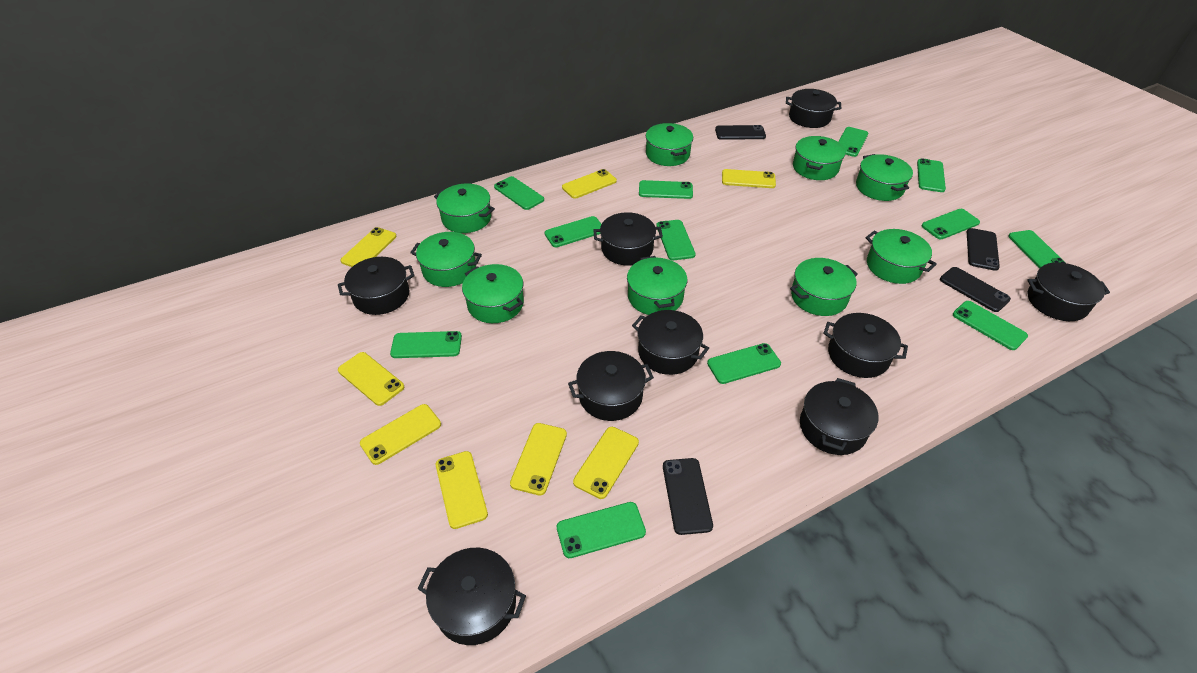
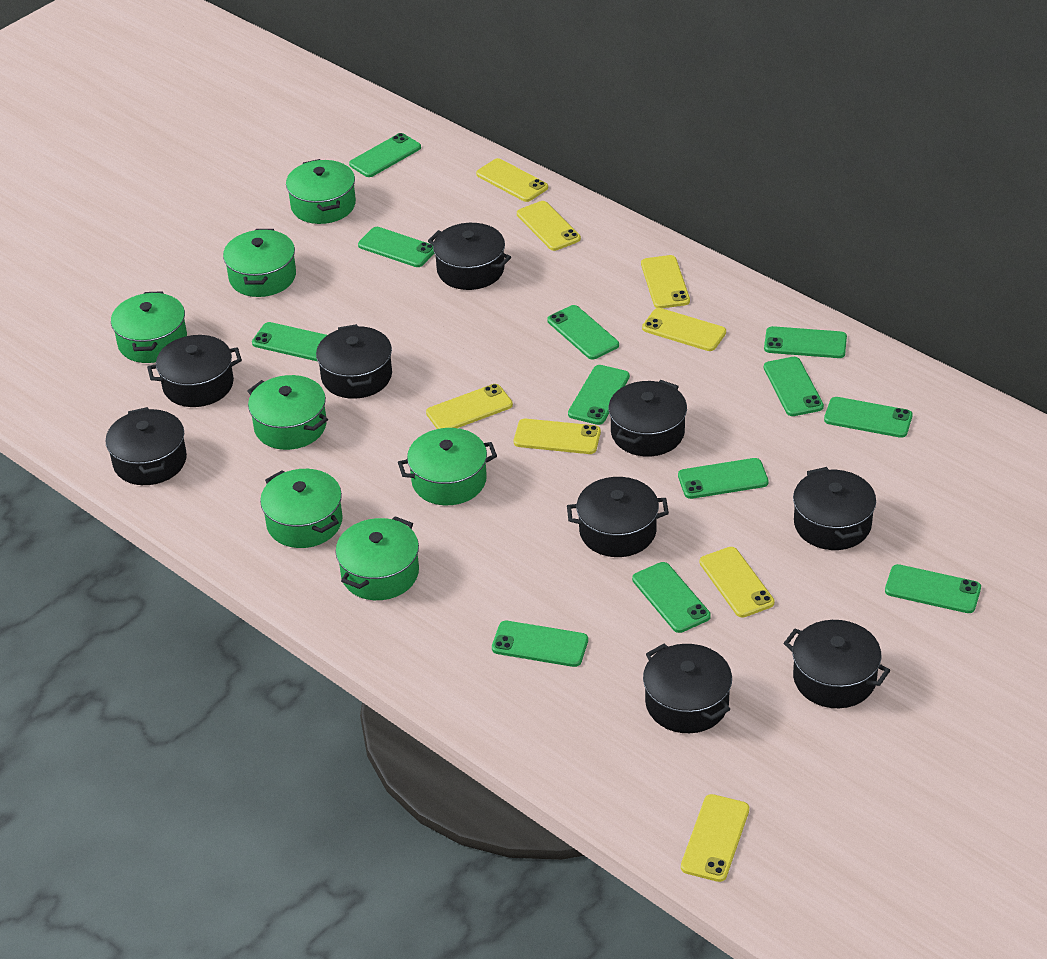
black phone: 4 -> 0
green pot: 9 -> 7

